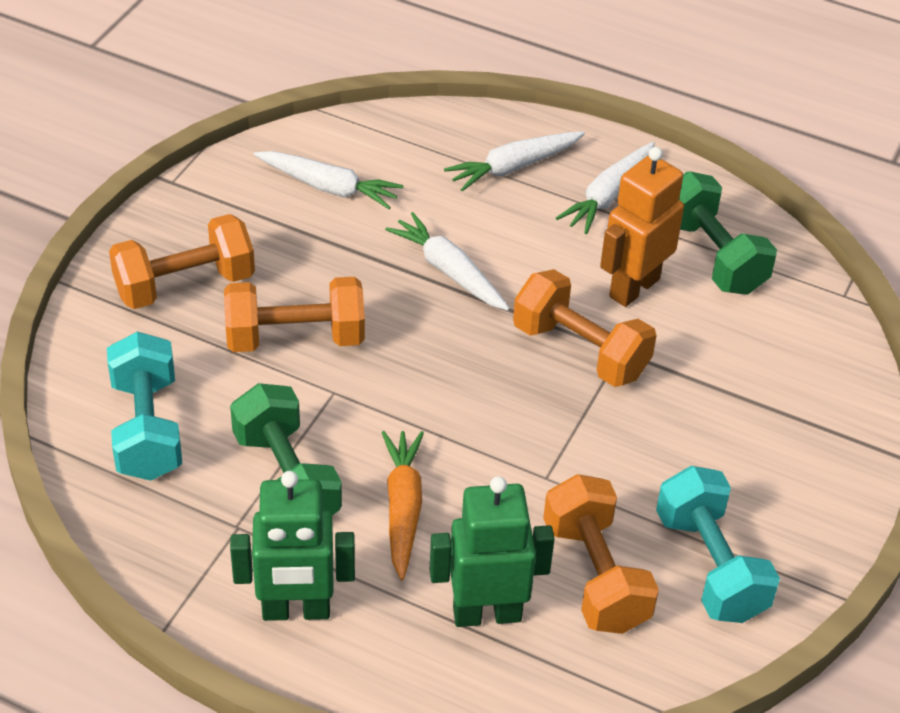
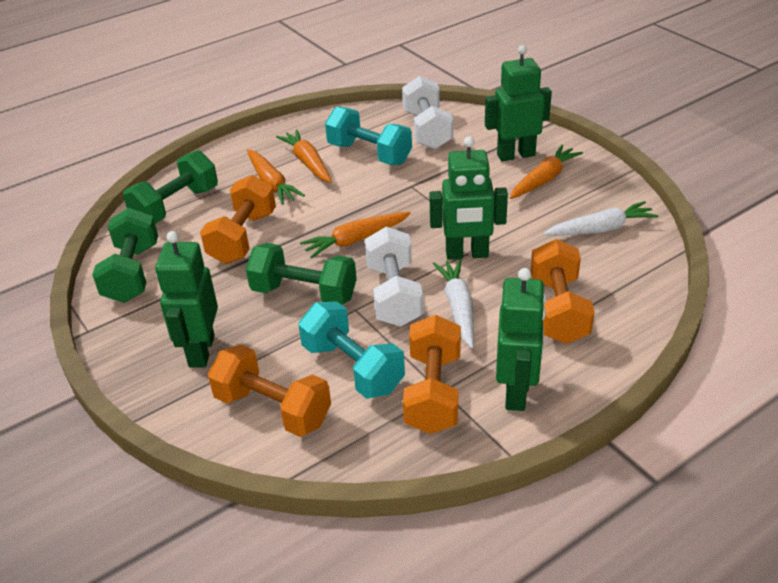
green dumbbell: 2 -> 3
green robot: 2 -> 4
orange carrot: 1 -> 4
orange robot: 1 -> 0
white carrot: 4 -> 2
white dumbbell: 0 -> 2

